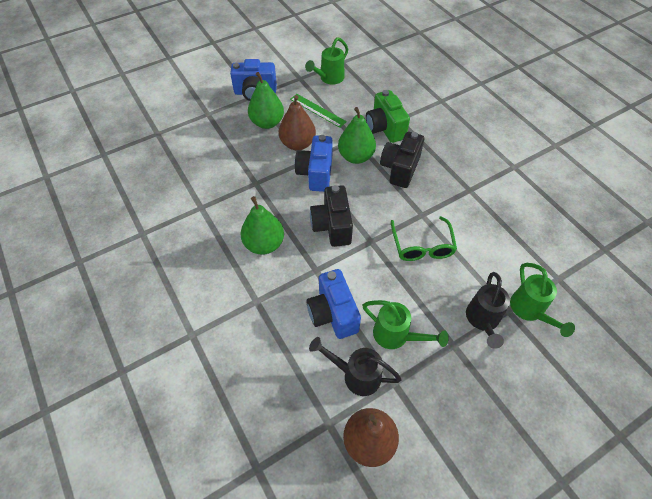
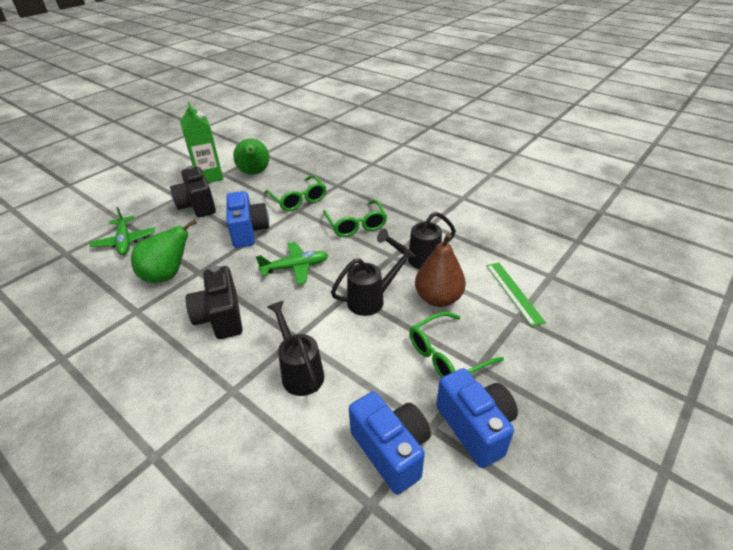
black watering can: 2 -> 3
brown pear: 2 -> 1
green camera: 1 -> 0
green carton: 0 -> 1
green glasses: 1 -> 3
green pear: 3 -> 2
green plane: 0 -> 2
green watering can: 3 -> 0

